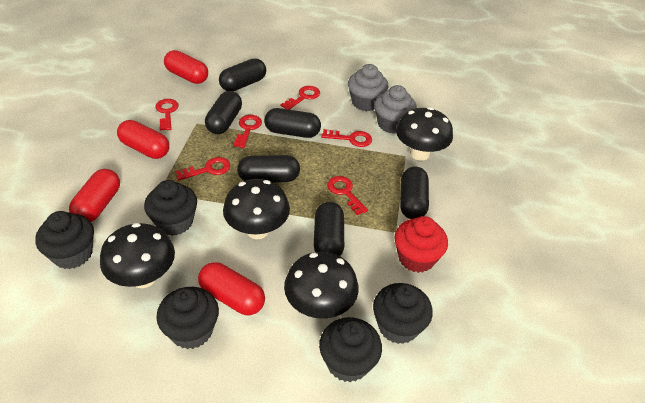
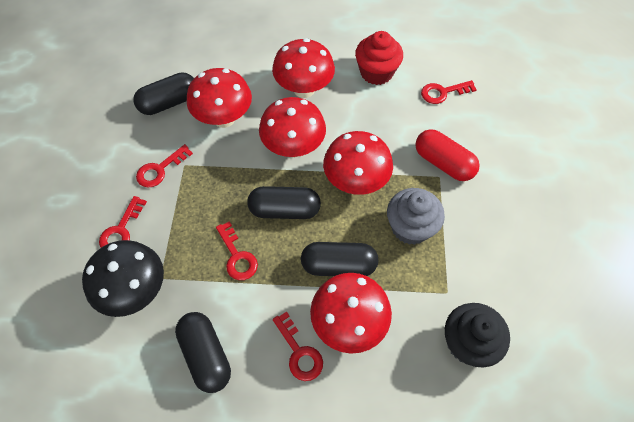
black capsule: 6 -> 4
black cupcake: 5 -> 1
black mushroom: 4 -> 1
grey cupcake: 2 -> 1
red capsule: 4 -> 1
red key: 6 -> 5
red mushroom: 0 -> 5

